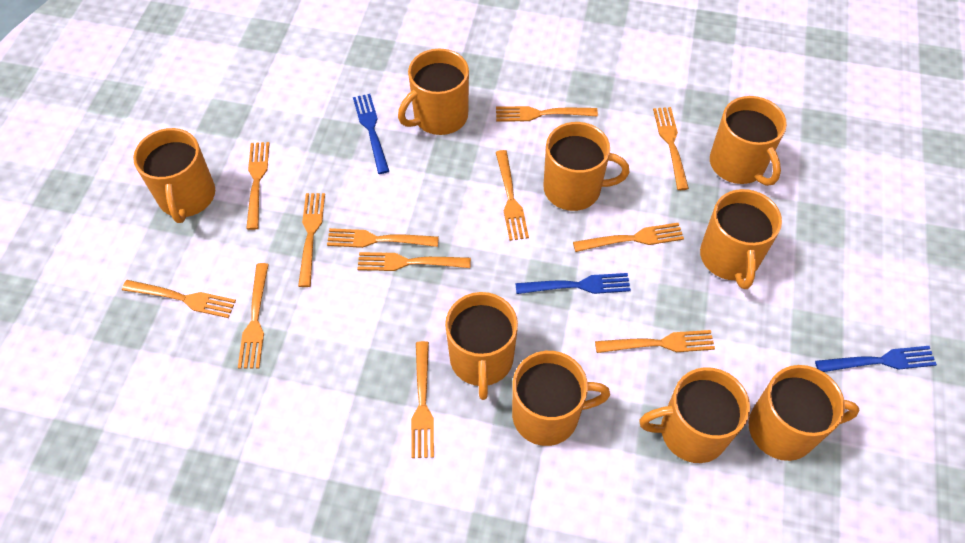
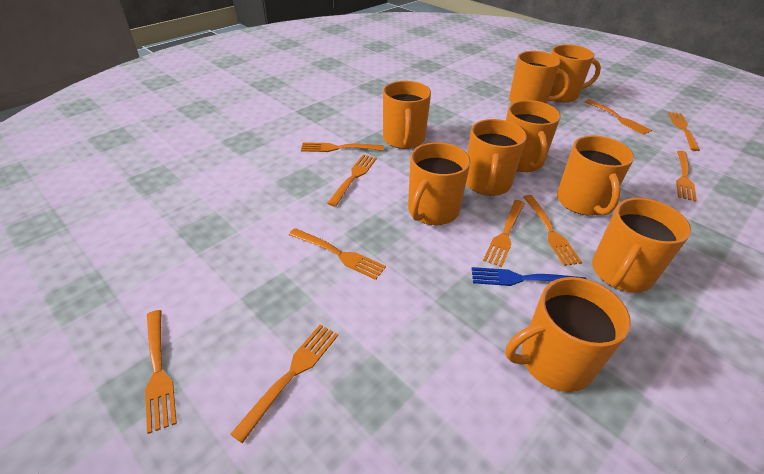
blue fork: 3 -> 1
orange fork: 12 -> 10

